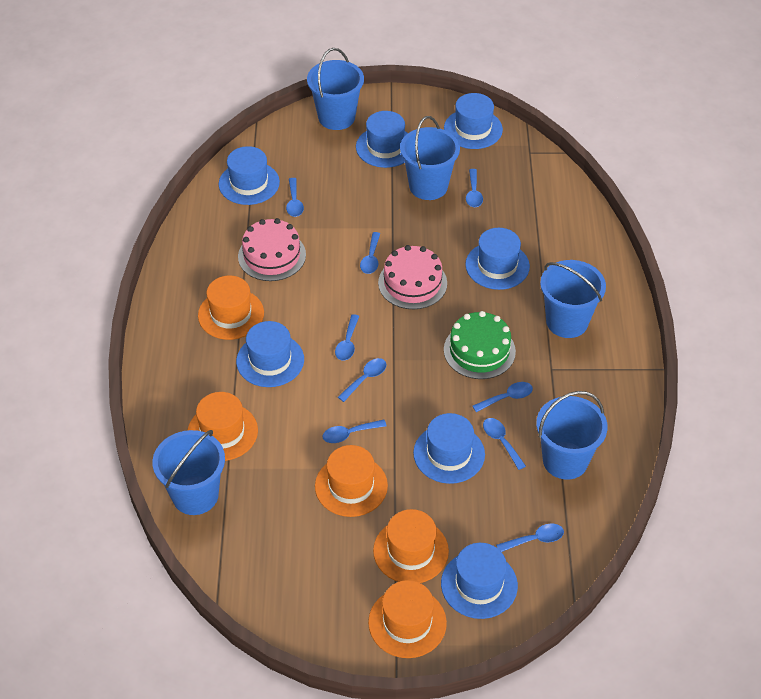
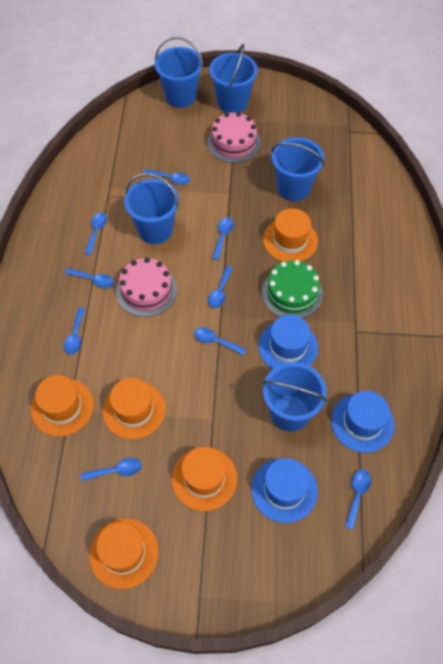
blue hat: 7 -> 3

